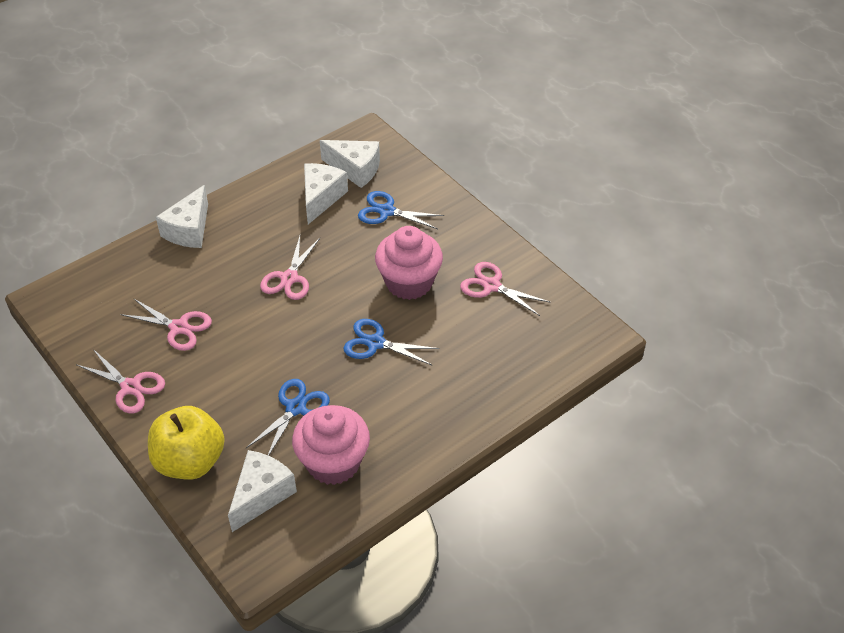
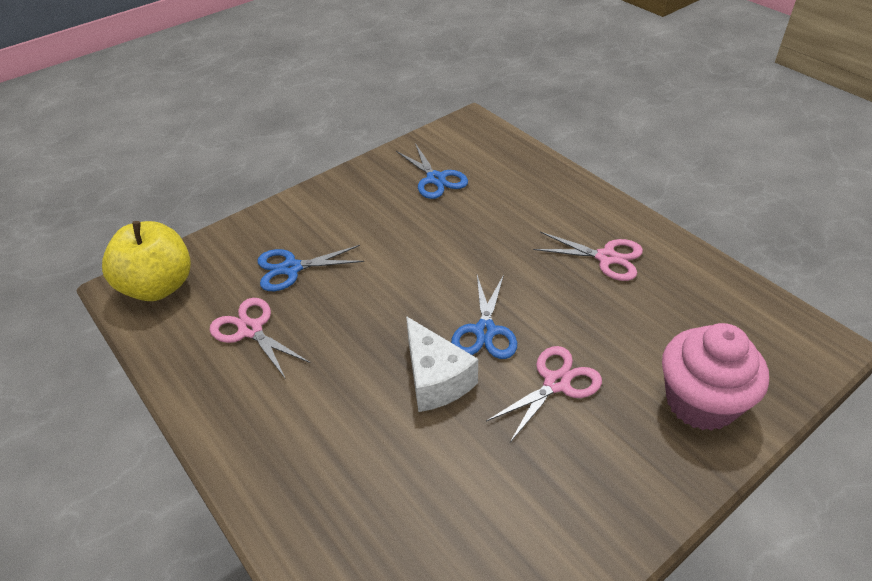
pink cupcake: 2 -> 1
pink scissors: 4 -> 3
white cheese: 4 -> 1

